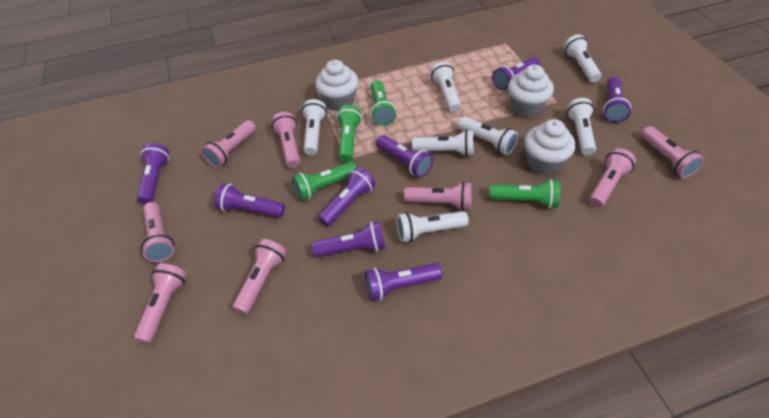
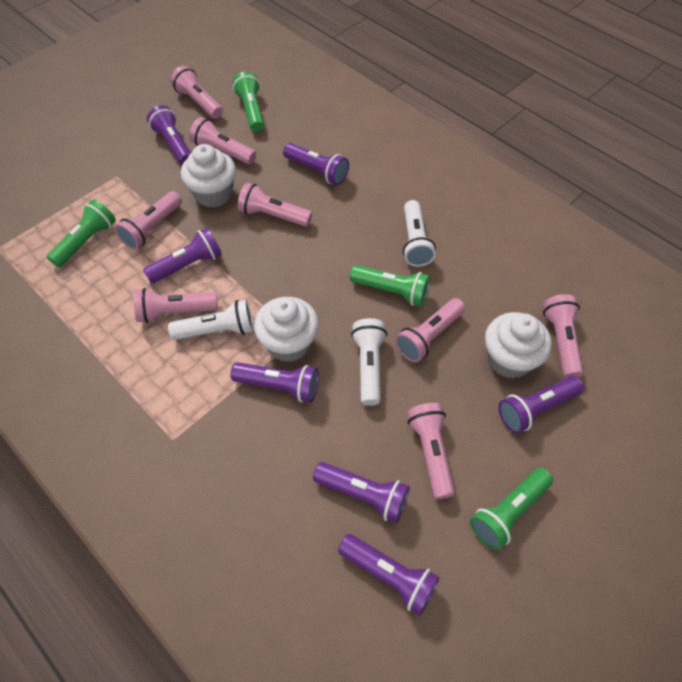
purple flashlight: 8 -> 7
white flashlight: 7 -> 3

